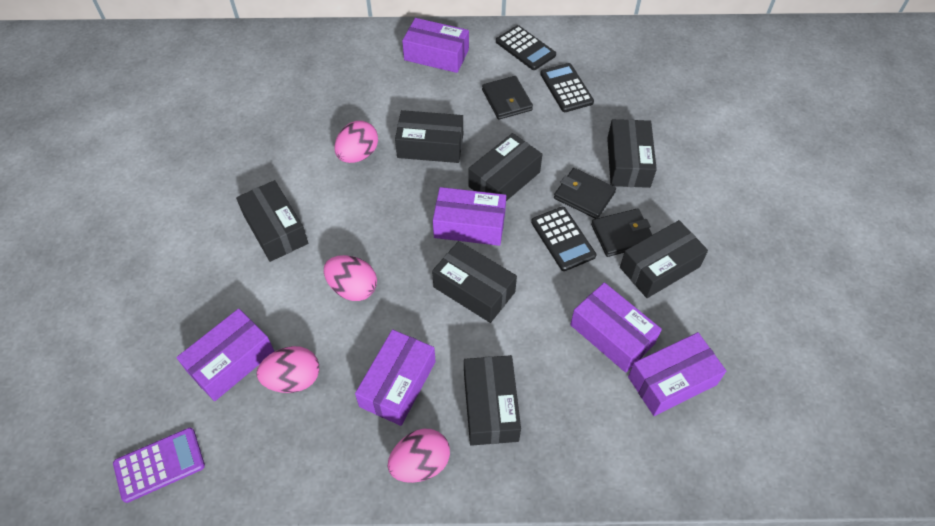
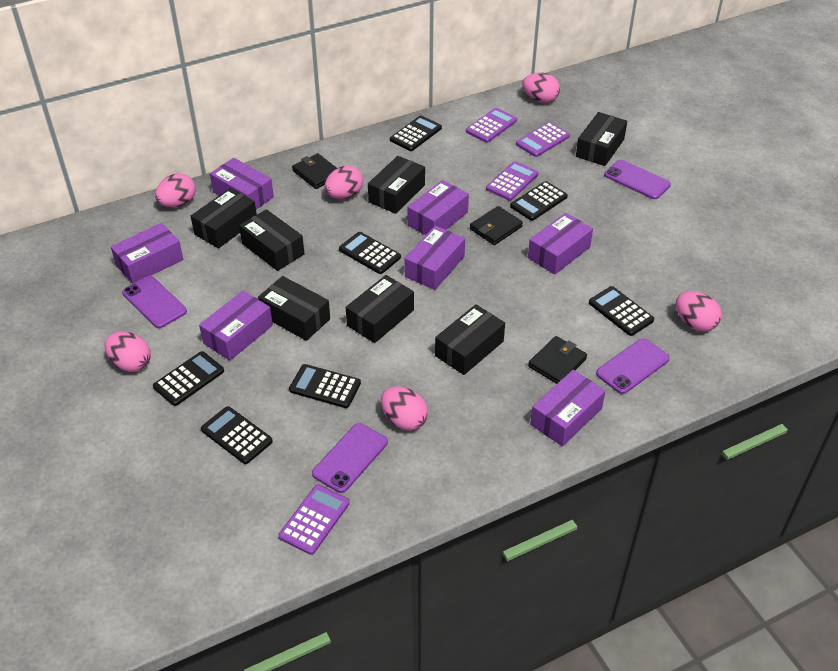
black calculator: 3 -> 7
pink egg: 4 -> 6
purple box: 6 -> 7
purple calculator: 1 -> 4
purple phone: 0 -> 4

